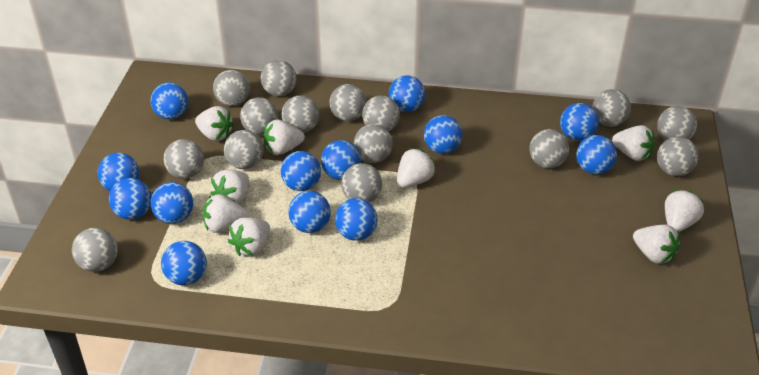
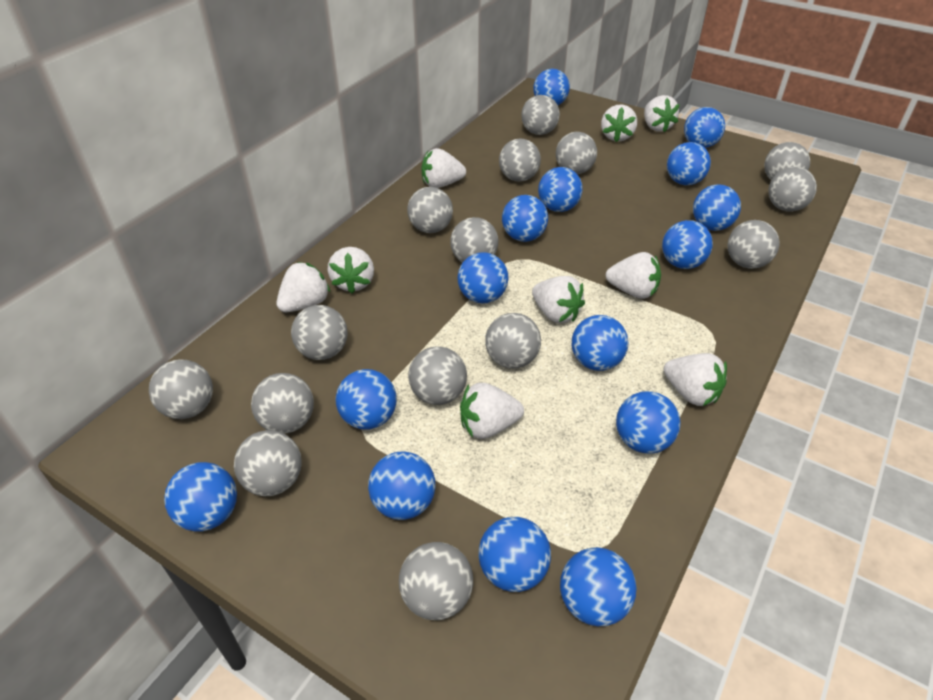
blue ball: 13 -> 15

